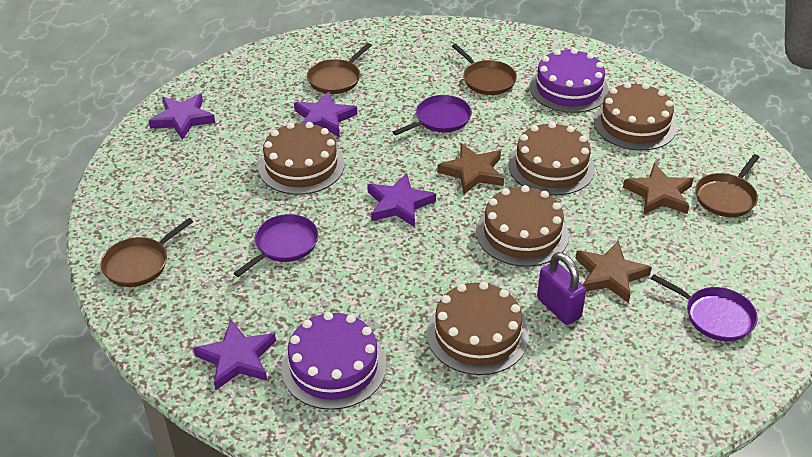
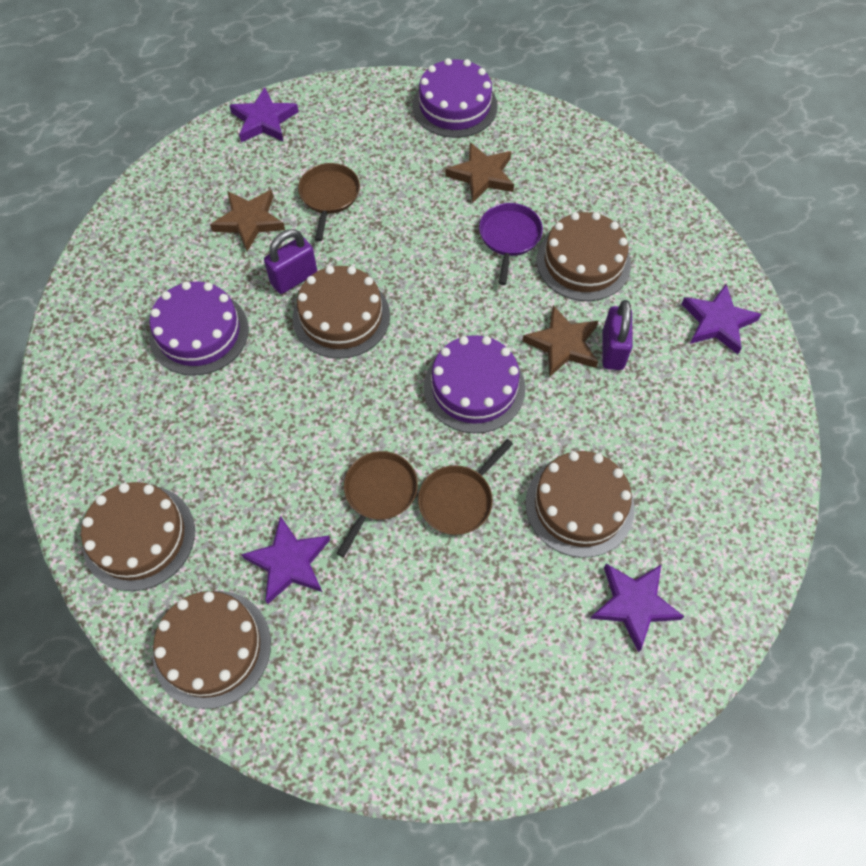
brown pan: 4 -> 3
purple cake: 2 -> 3
purple padlock: 1 -> 2
purple pan: 3 -> 1

